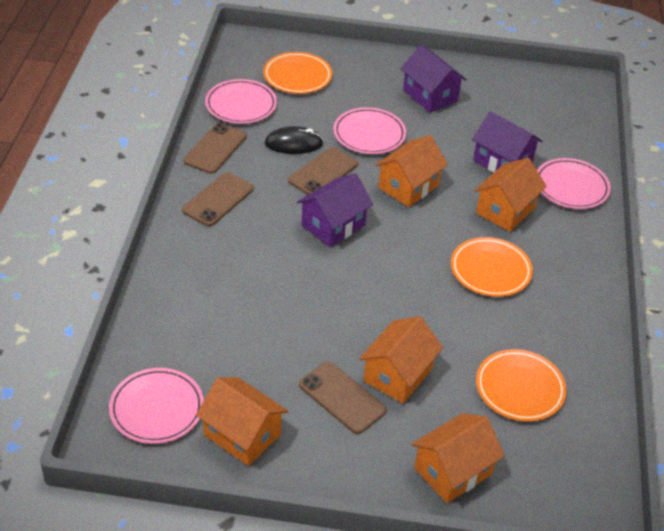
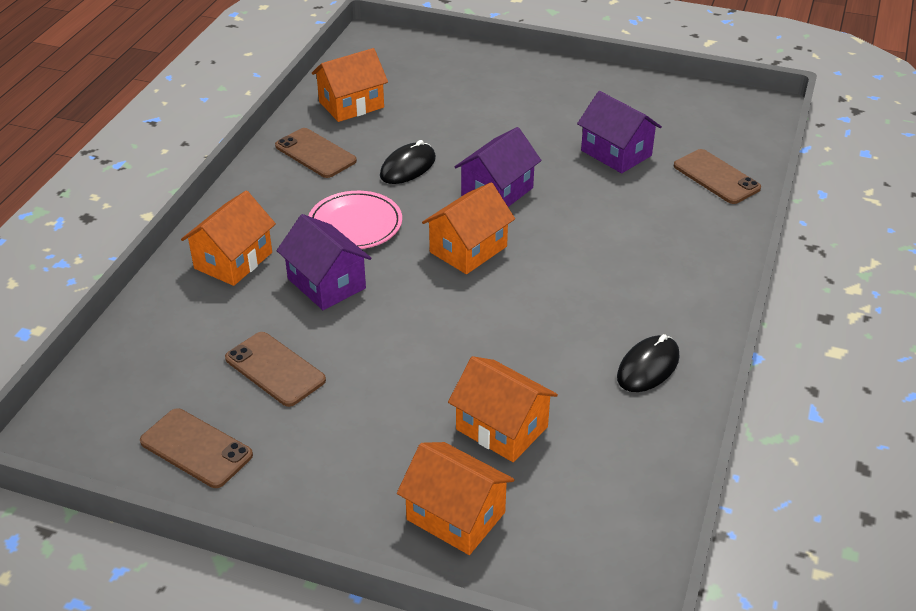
black mouse: 1 -> 2
orange plate: 3 -> 0
pink plate: 4 -> 1

